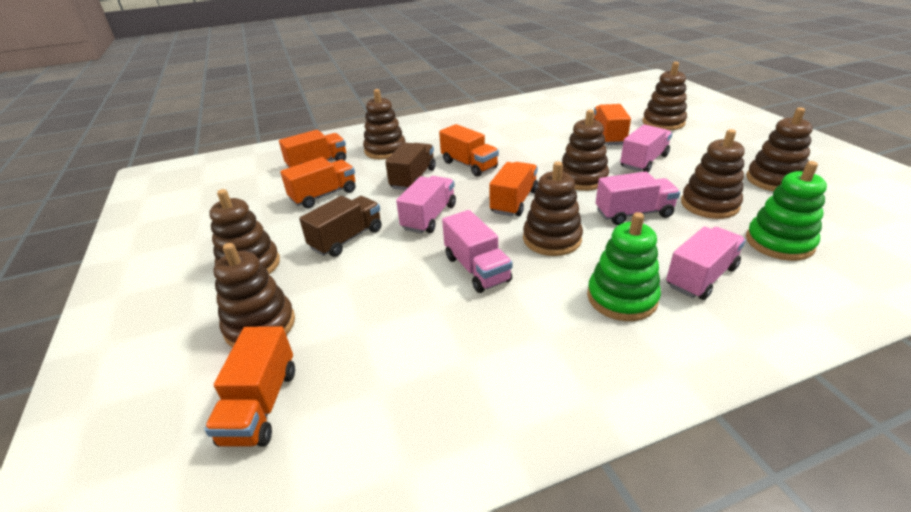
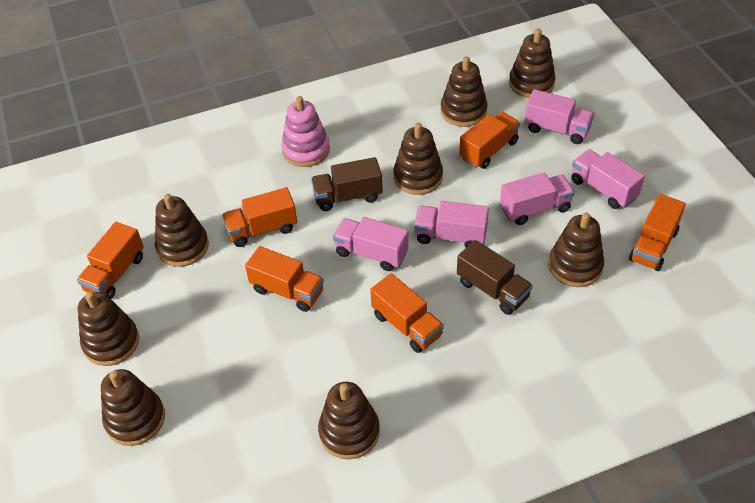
green stacking toy: 2 -> 0
pink stacking toy: 0 -> 1

